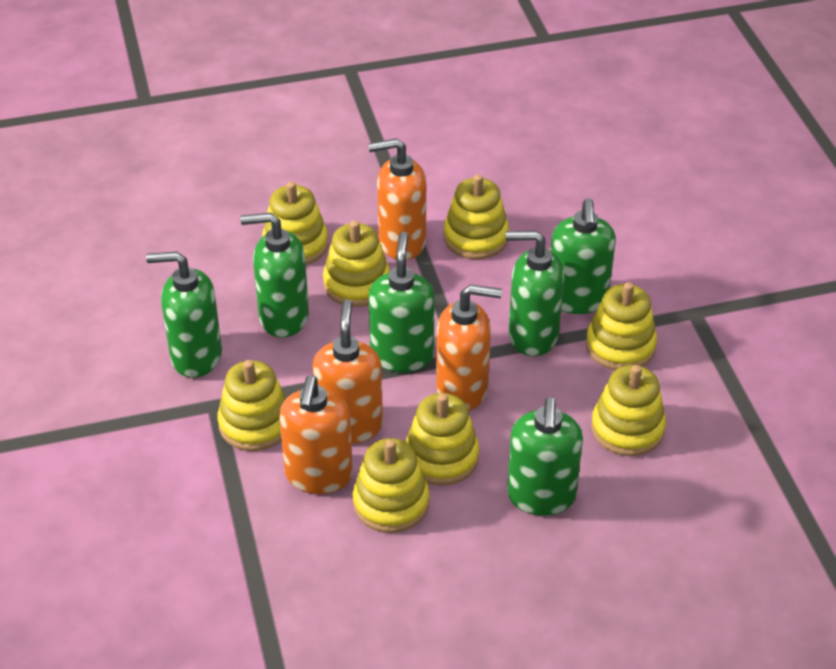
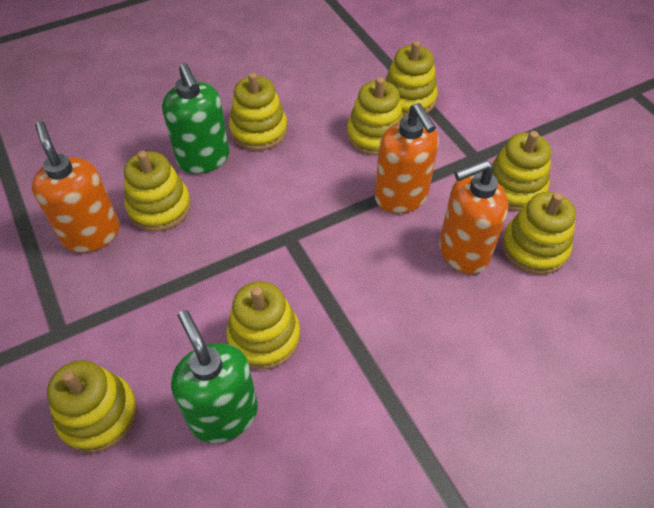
green soap dispenser: 6 -> 2
orange soap dispenser: 4 -> 3

